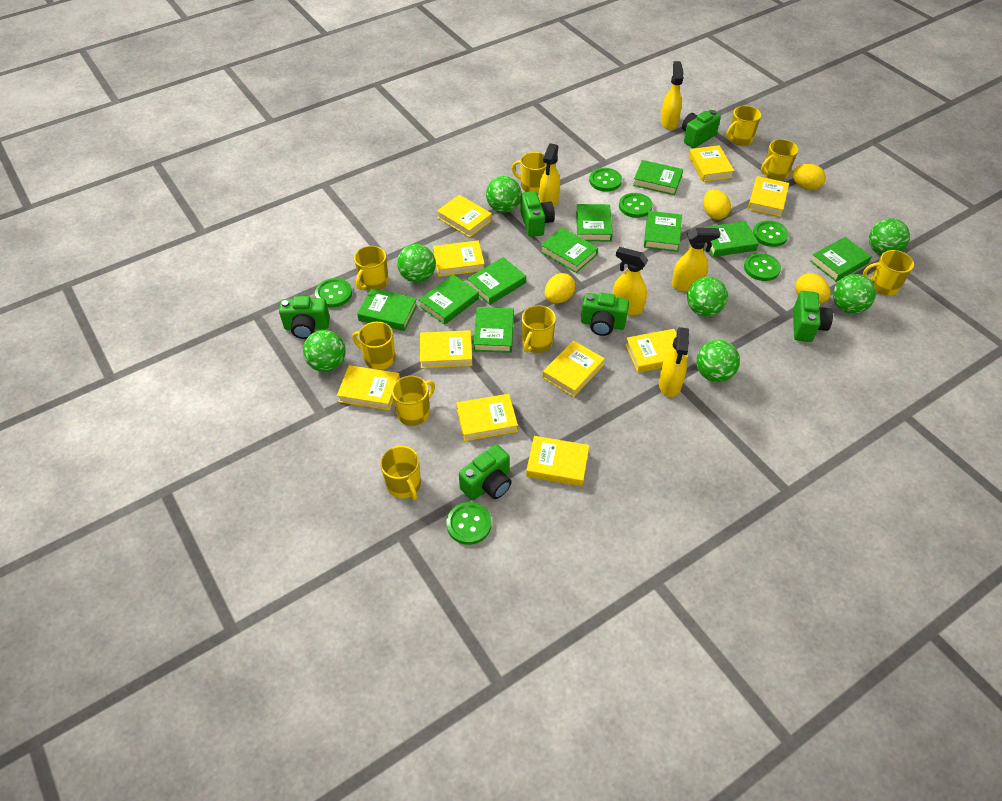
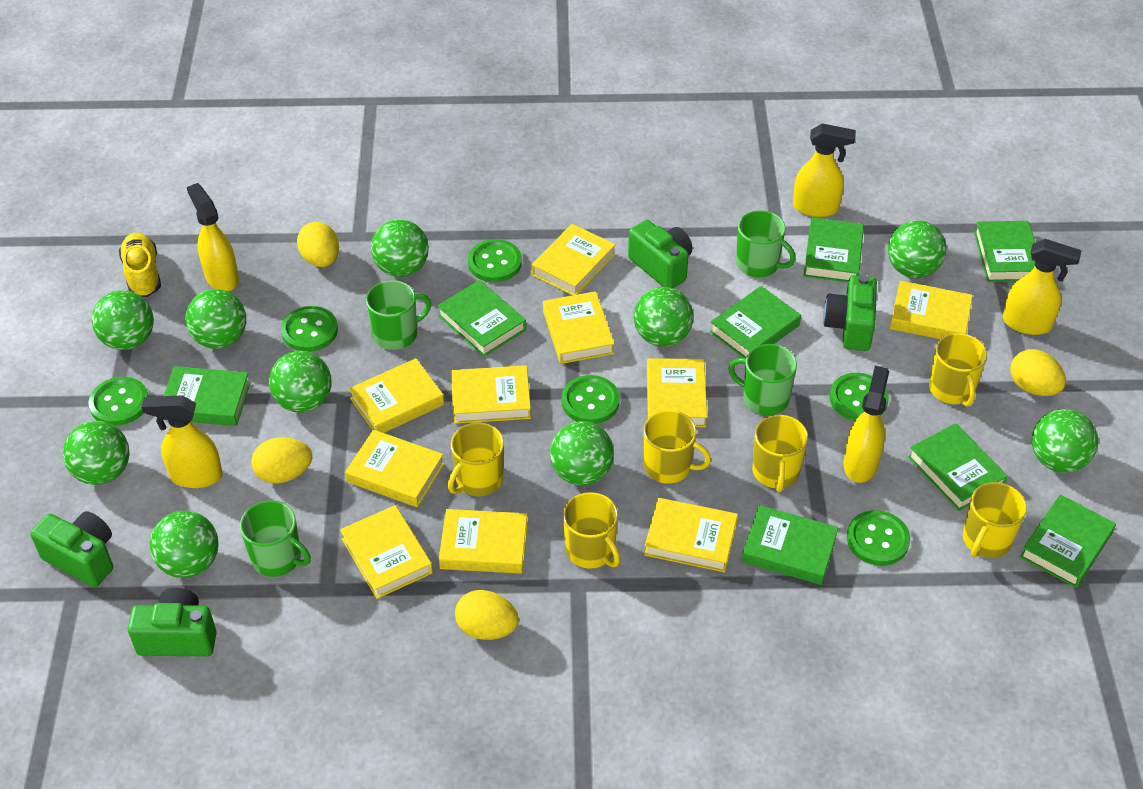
green ball: 7 -> 10
green book: 10 -> 8
green camera: 6 -> 4
green mug: 0 -> 4
yellow mug: 9 -> 6
yellow shoe: 0 -> 1

